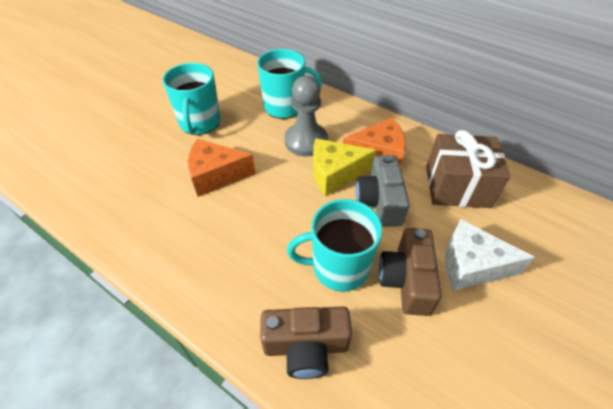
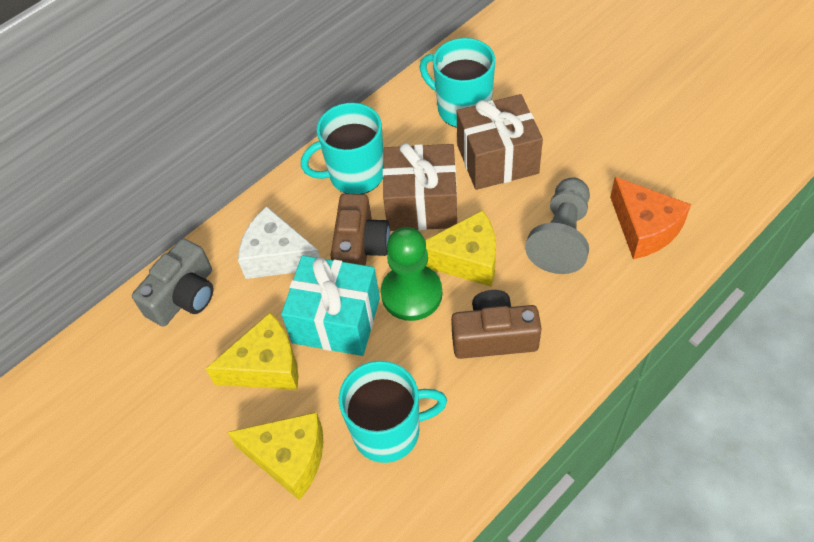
brown gift: 1 -> 2
green pawn: 0 -> 1
orange cheese: 2 -> 1
turquoise gift: 0 -> 1
yellow cheese: 1 -> 3

